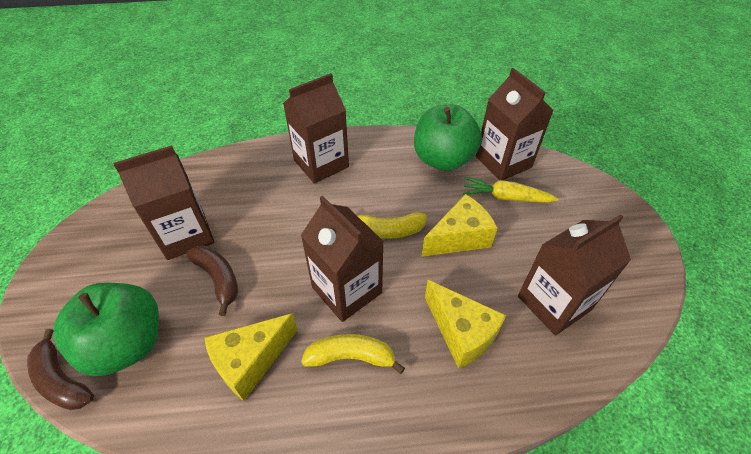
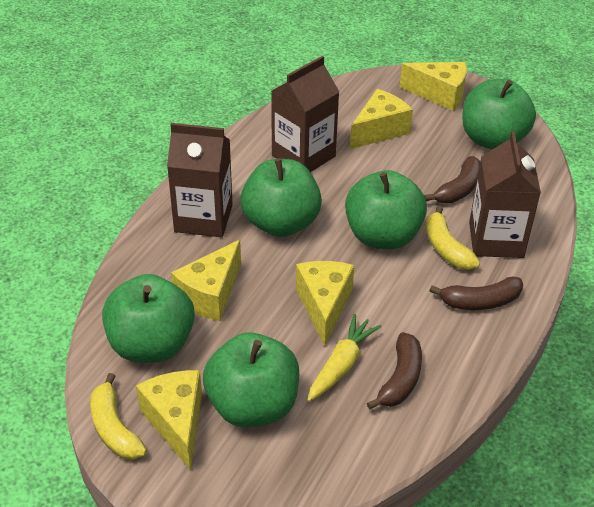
brown banana: 2 -> 3
brown carton: 5 -> 3
green apple: 2 -> 5
yellow cheese: 3 -> 5

